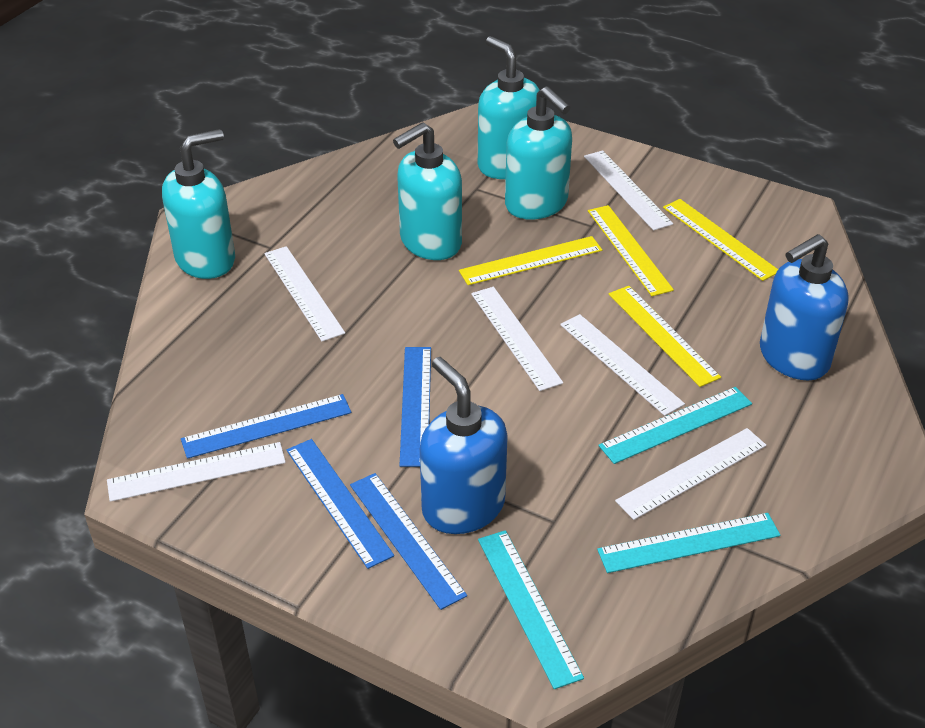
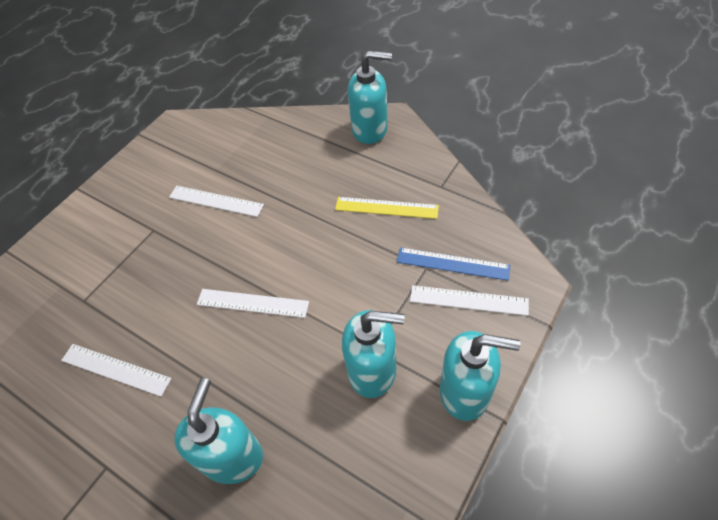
blue ruler: 4 -> 1
blue soap dispenser: 2 -> 0
turquoise ruler: 3 -> 0
white ruler: 6 -> 4
yellow ruler: 4 -> 1

